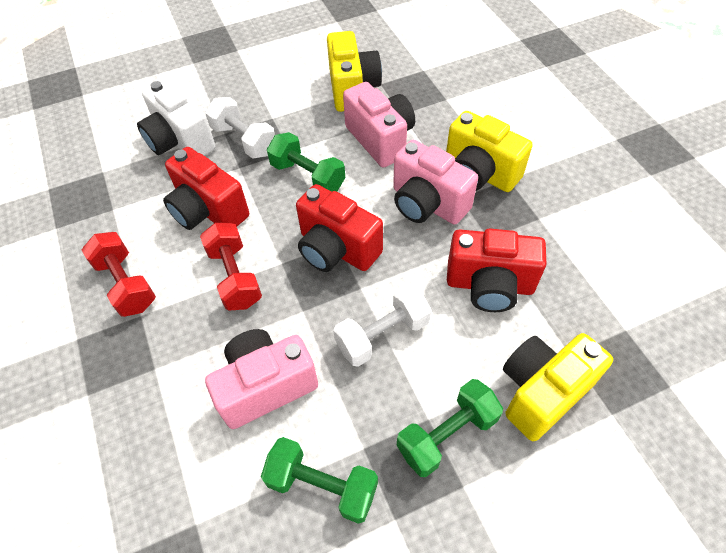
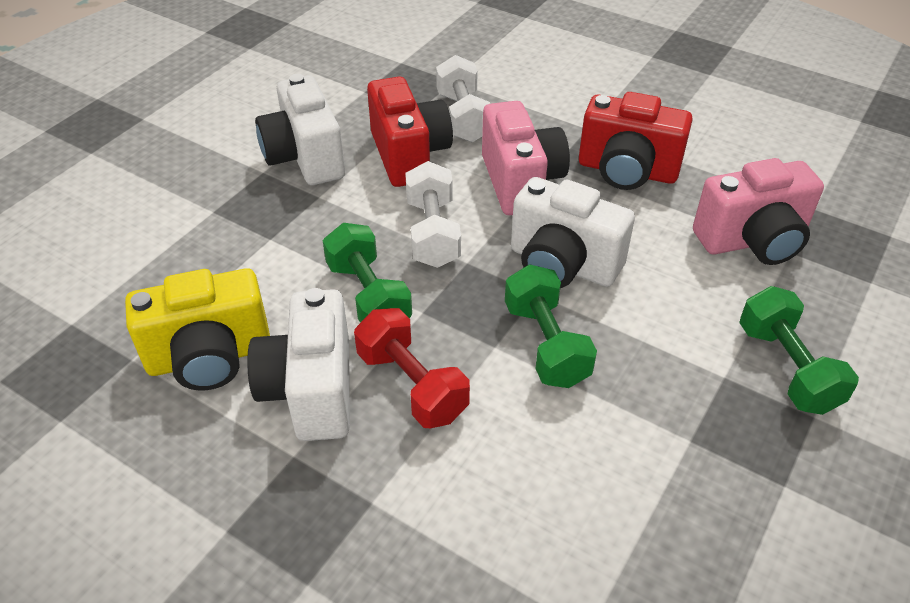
pink camera: 3 -> 2
red camera: 3 -> 2
red dumbbell: 2 -> 1
white camera: 1 -> 3
yellow camera: 3 -> 1

